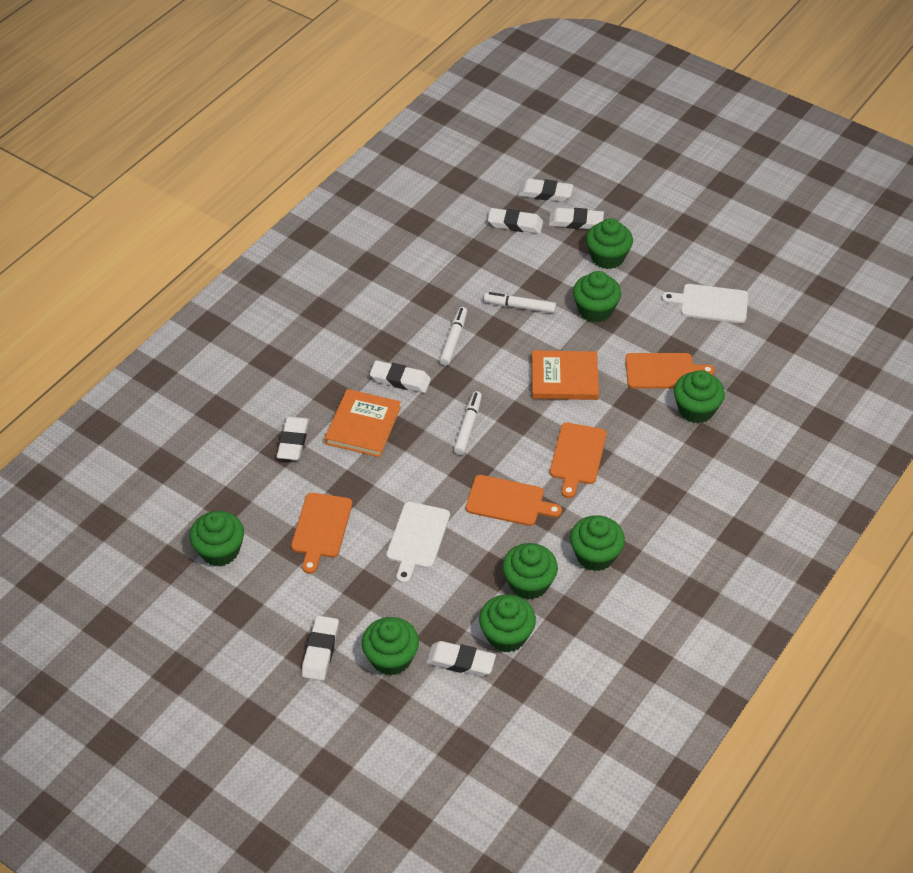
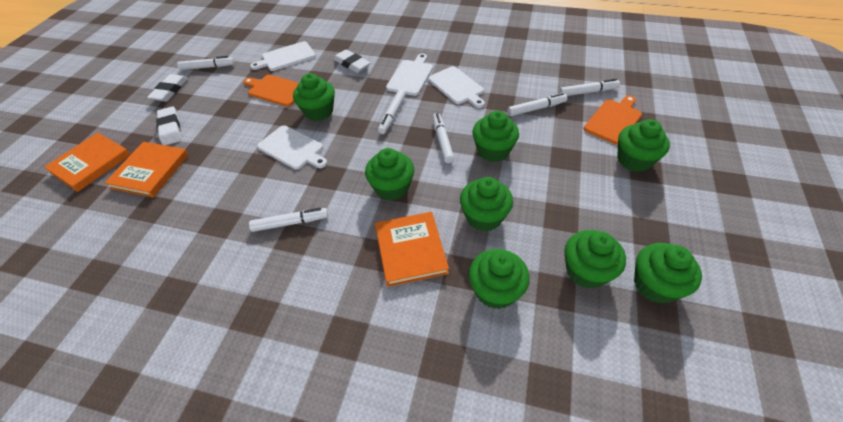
orange book: 2 -> 3
orange cutting board: 4 -> 2
white cutting board: 2 -> 4
white eraser: 7 -> 3
white marker: 3 -> 6

